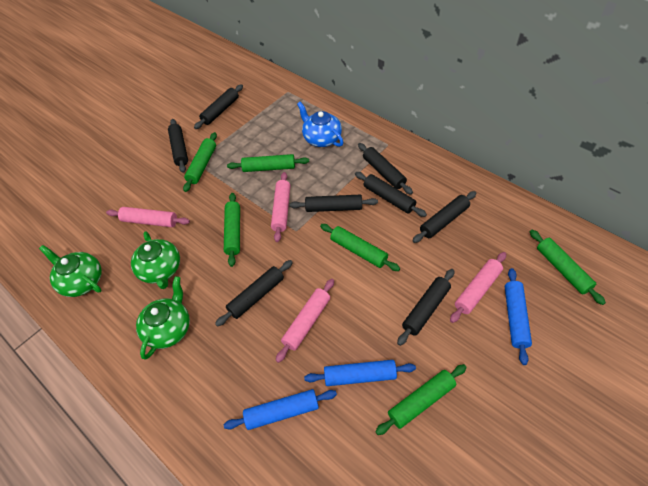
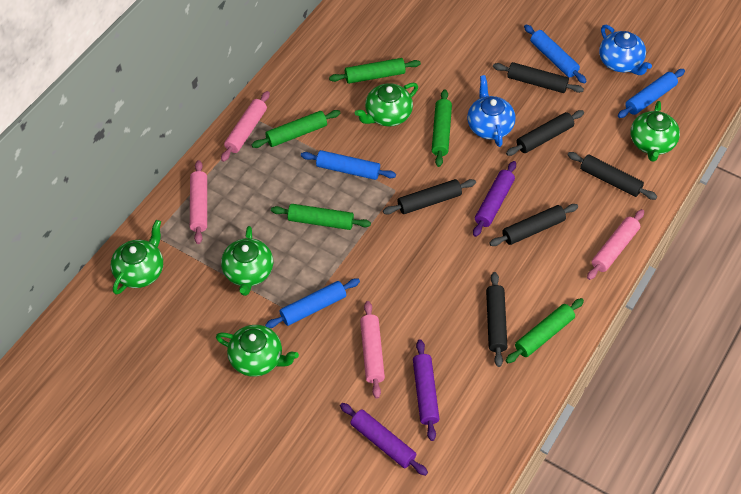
black rolling pin: 8 -> 6
blue rolling pin: 3 -> 4
blue teapot: 1 -> 2
green rolling pin: 6 -> 5
green teapot: 3 -> 5
purple rolling pin: 0 -> 3

